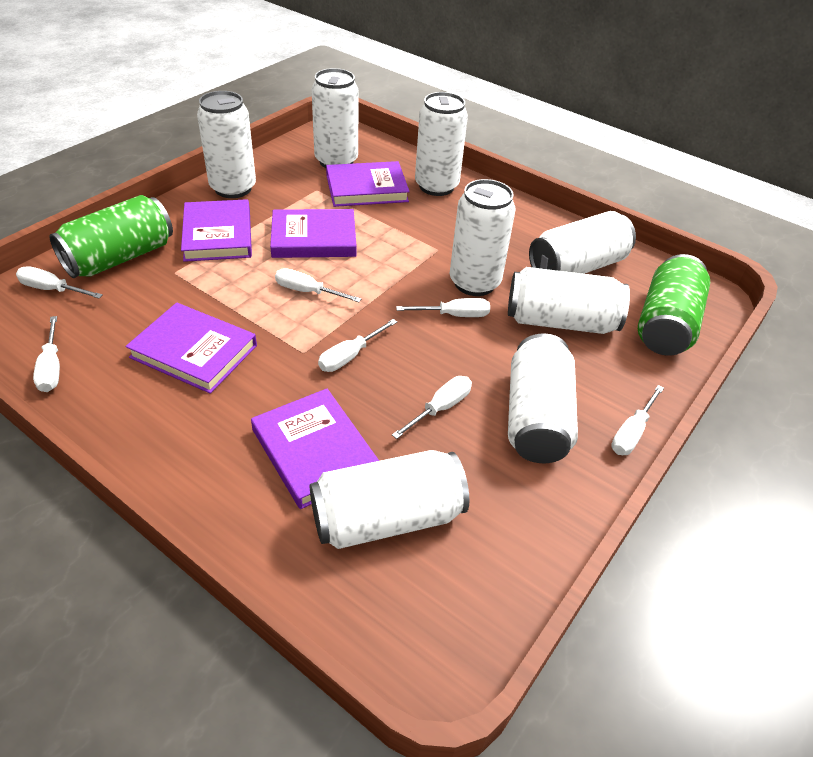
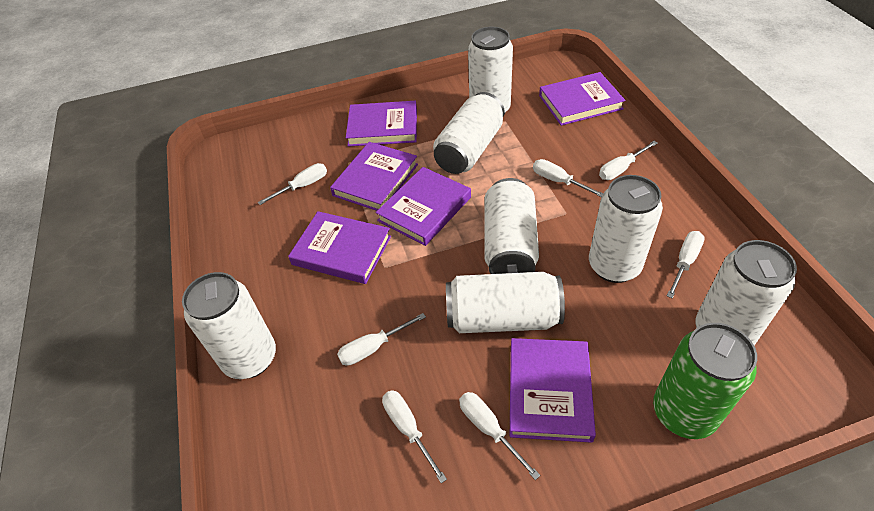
green can: 2 -> 1
purple book: 5 -> 6
white can: 8 -> 7

